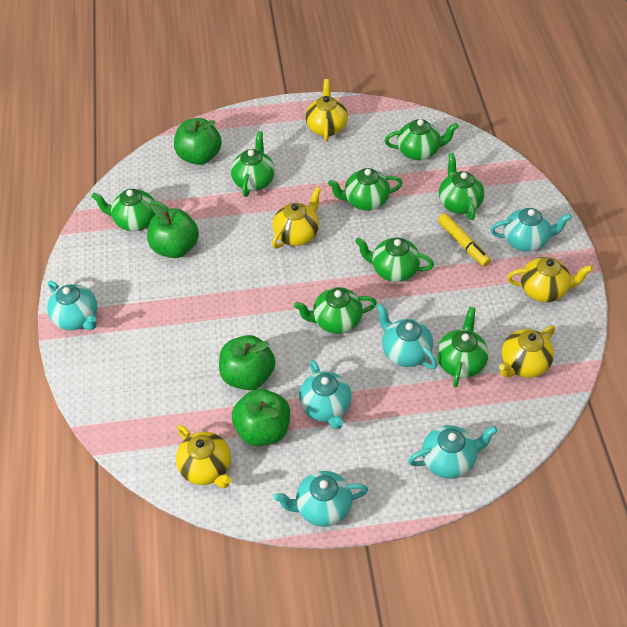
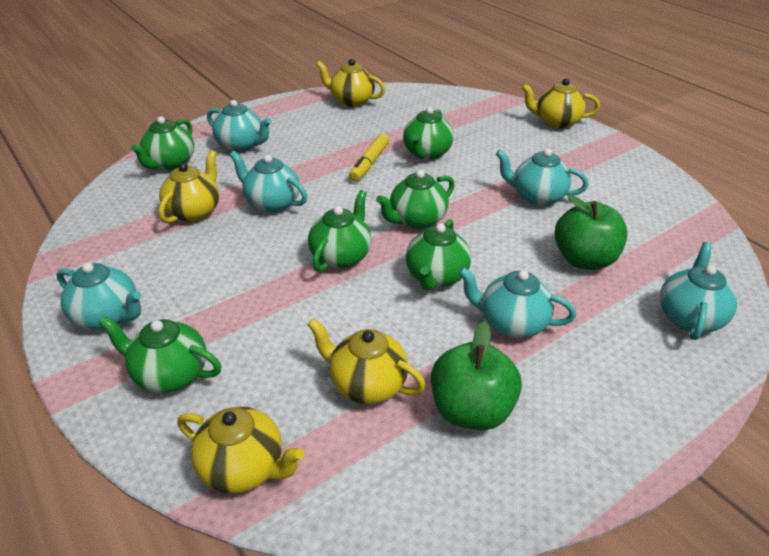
green apple: 4 -> 2
green teapot: 8 -> 6

